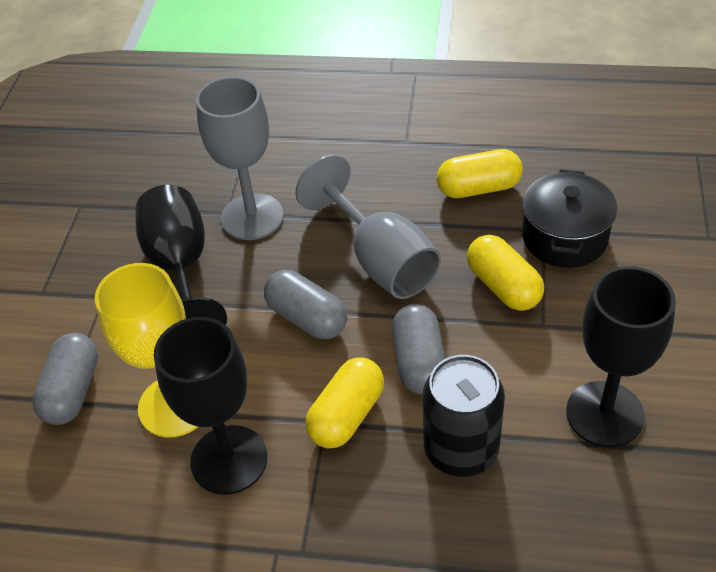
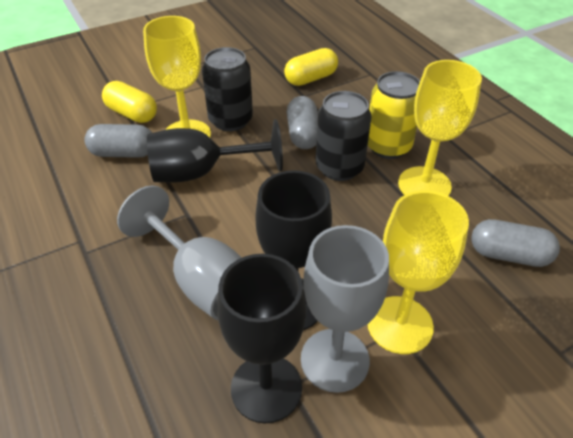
black can: 1 -> 2
black pot: 1 -> 0
yellow can: 0 -> 1
yellow capsule: 3 -> 2
yellow goblet: 1 -> 3

